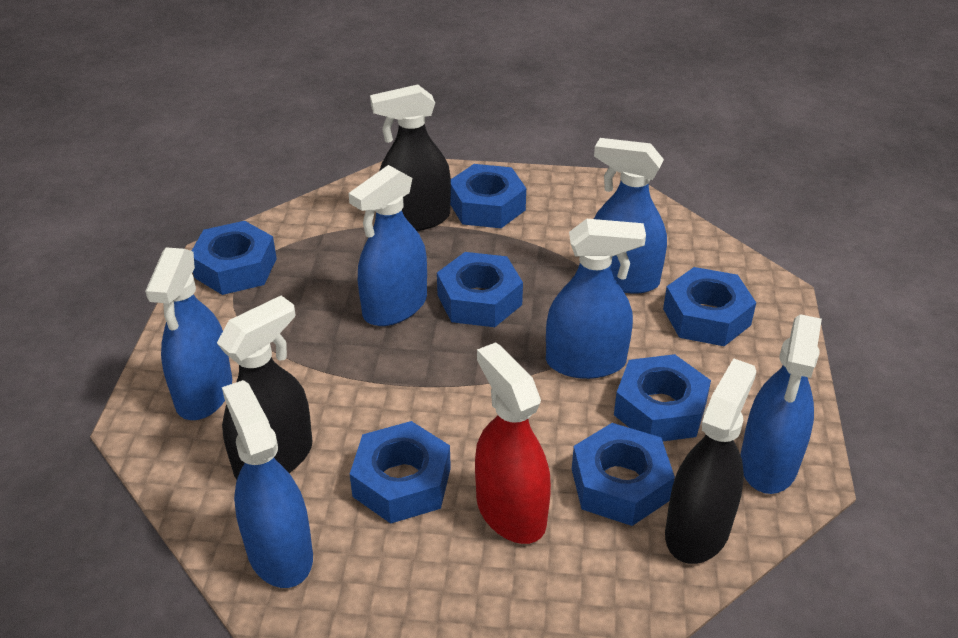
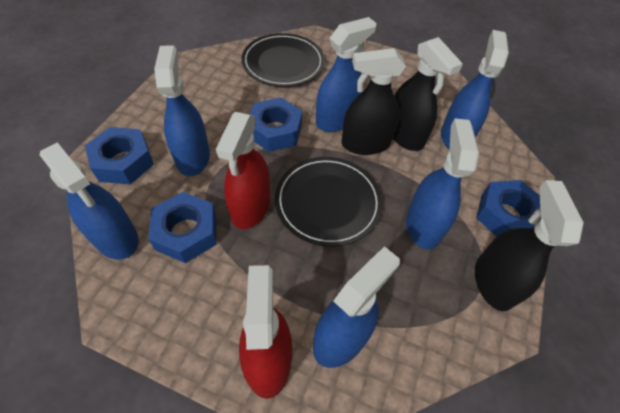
black plate: 0 -> 2
blue nut: 7 -> 4
red spray bottle: 1 -> 2

